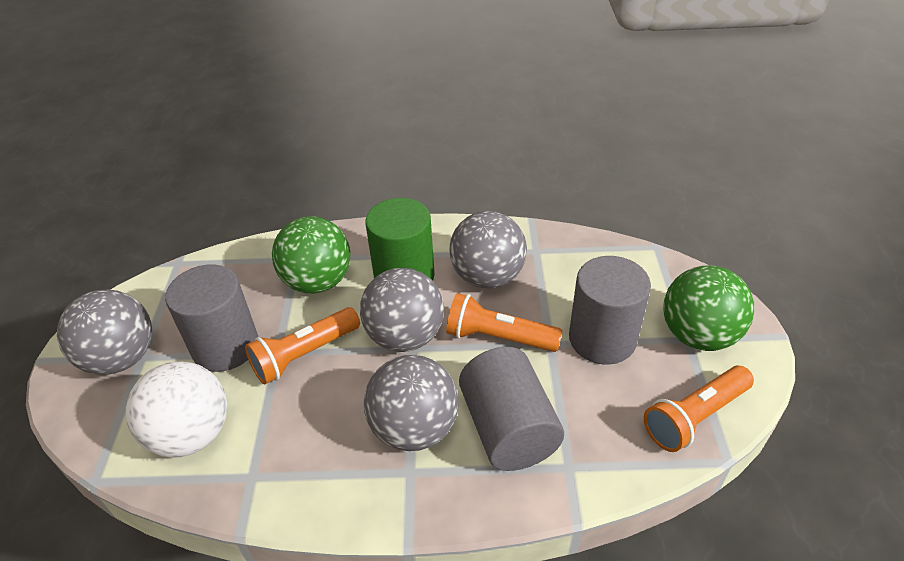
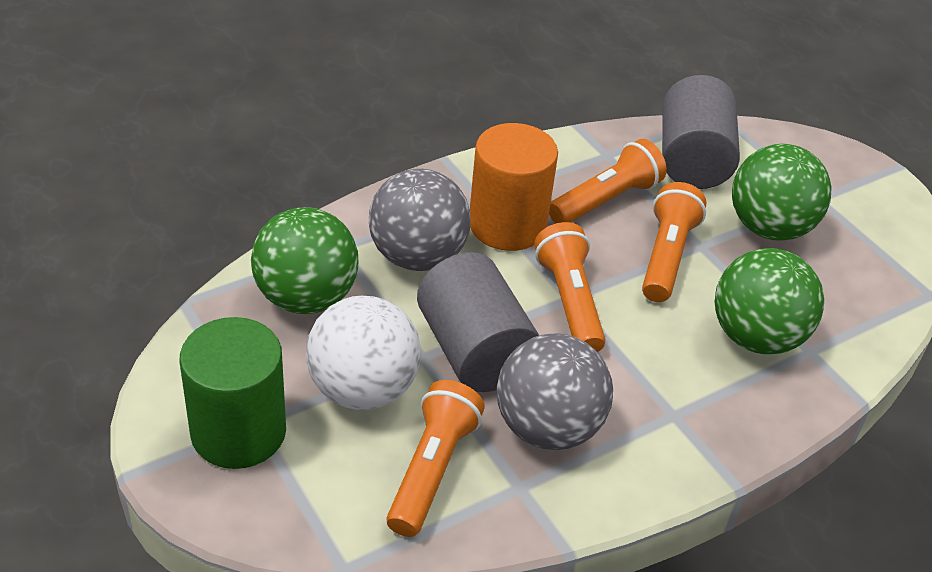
green ball: 2 -> 3
grey ball: 4 -> 2
grey cylinder: 3 -> 2
orange cylinder: 0 -> 1
orange flashlight: 3 -> 4

